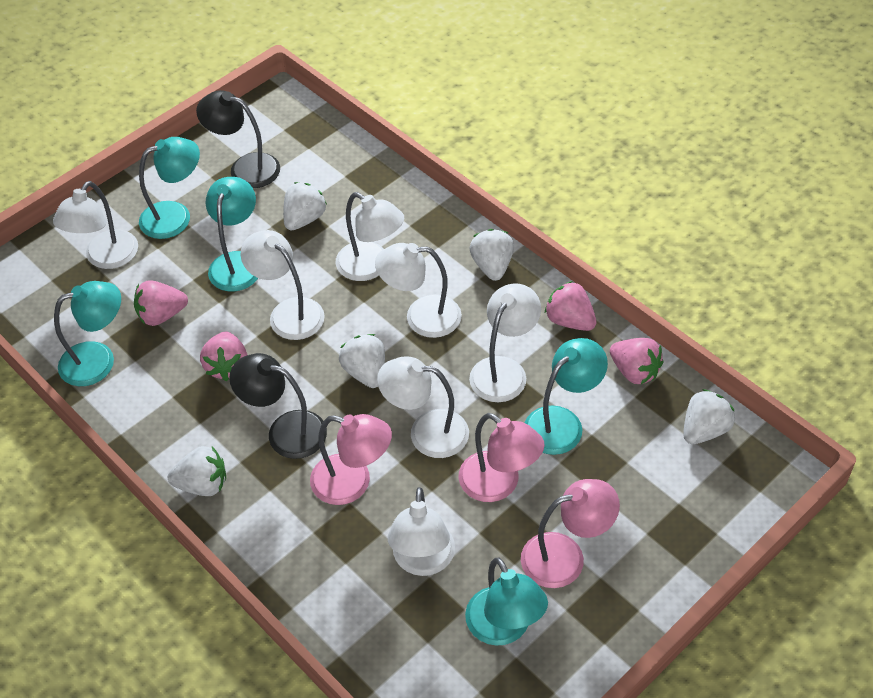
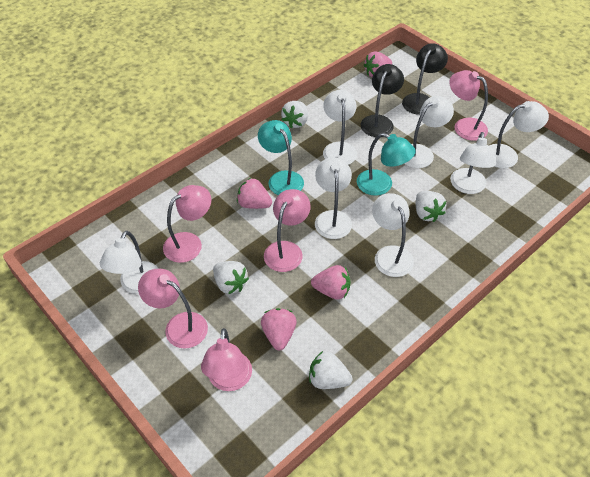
pink lamp: 3 -> 5
turquoise lamp: 5 -> 2
white strawberry: 5 -> 4

